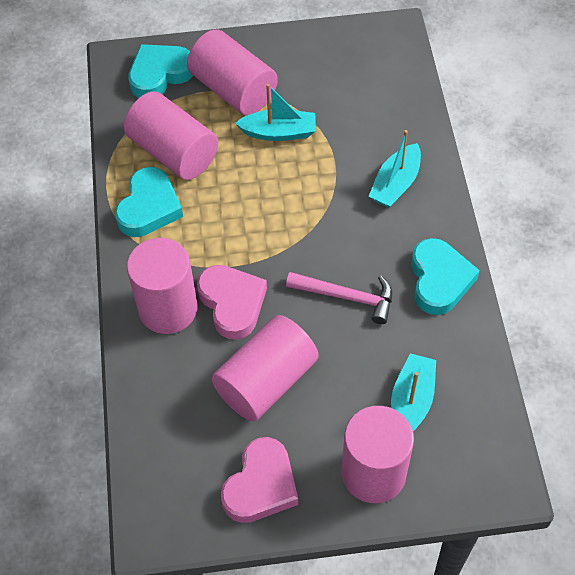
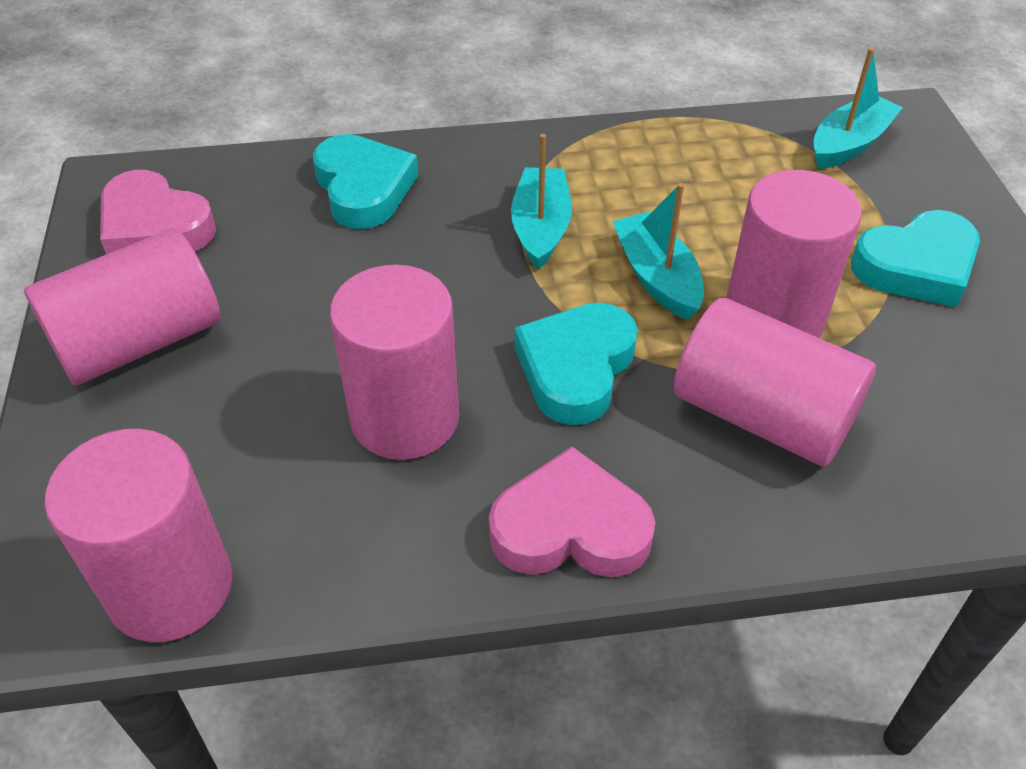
pink hammer: 1 -> 0

